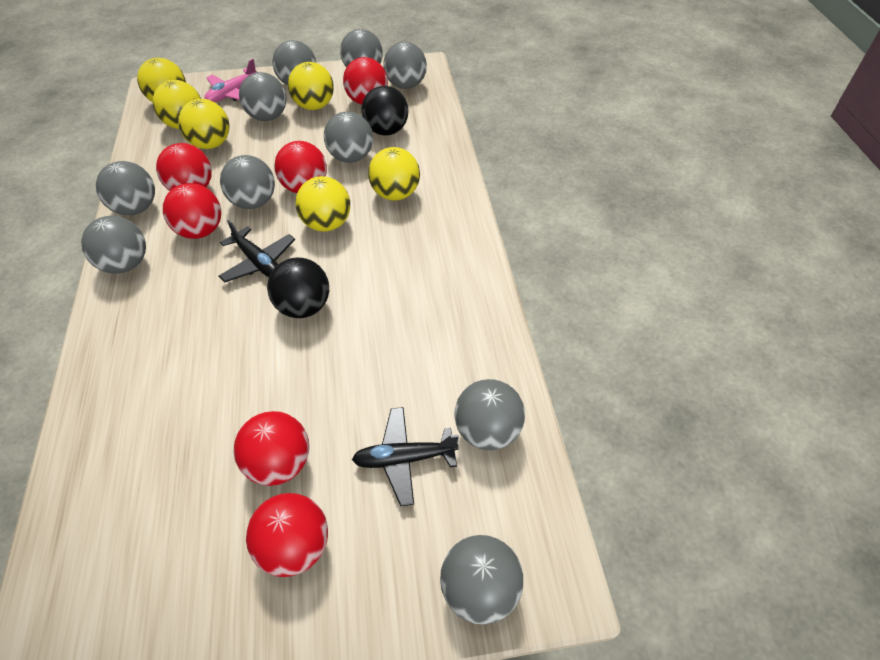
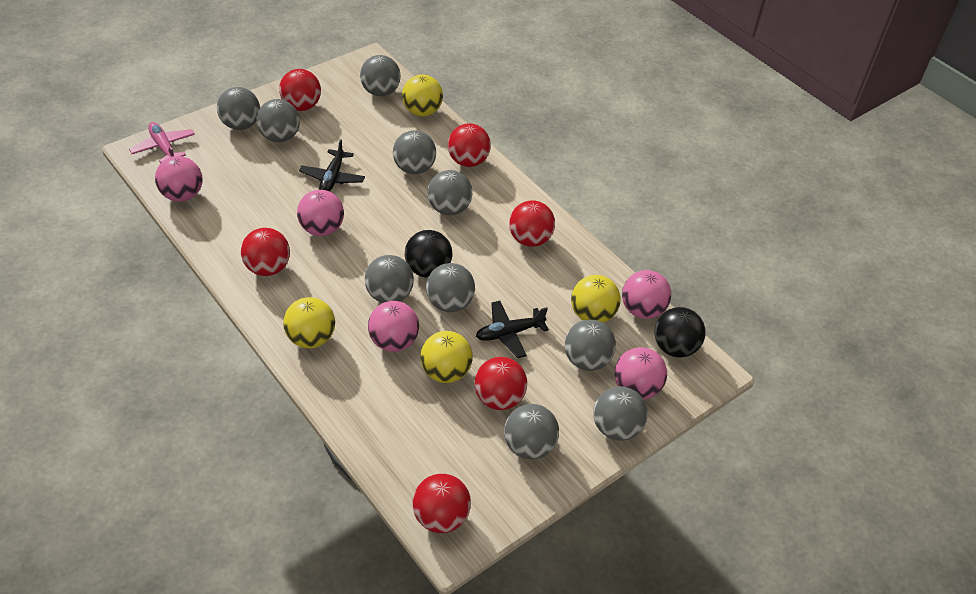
pink ball: 0 -> 5
yellow ball: 6 -> 4

